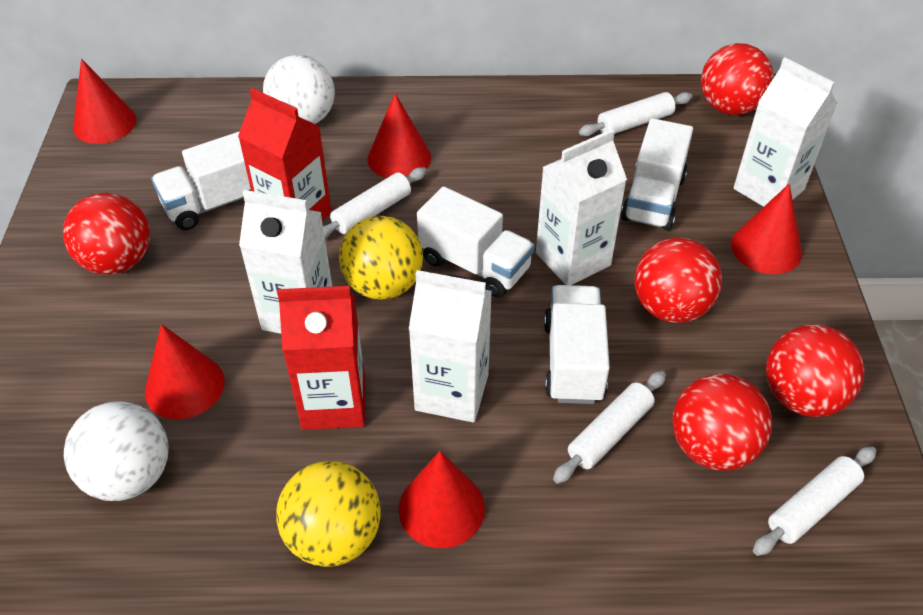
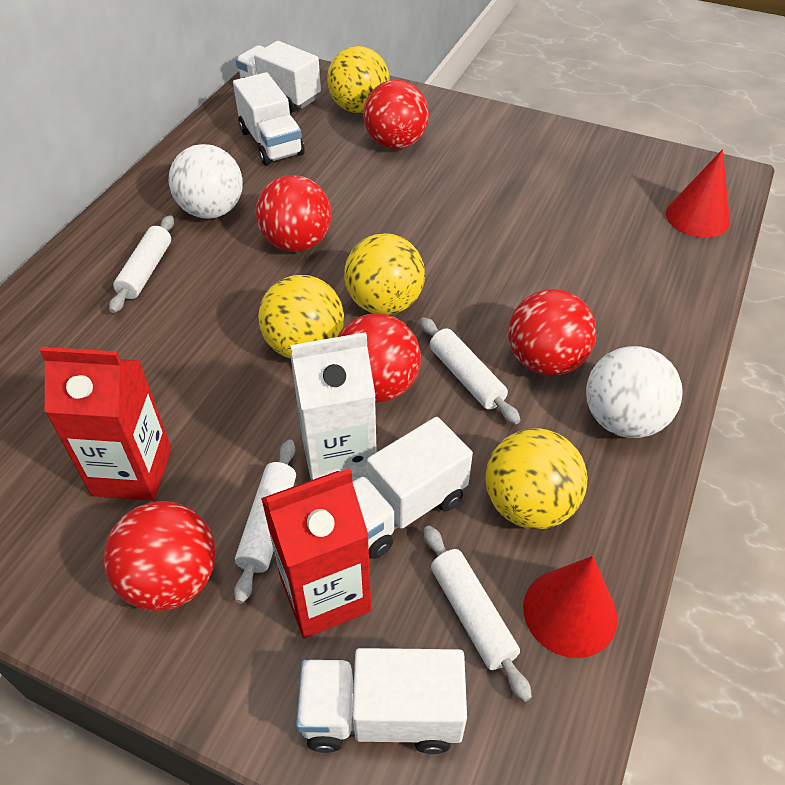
red cone: 5 -> 2
white carton: 4 -> 1
yellow ball: 2 -> 4

